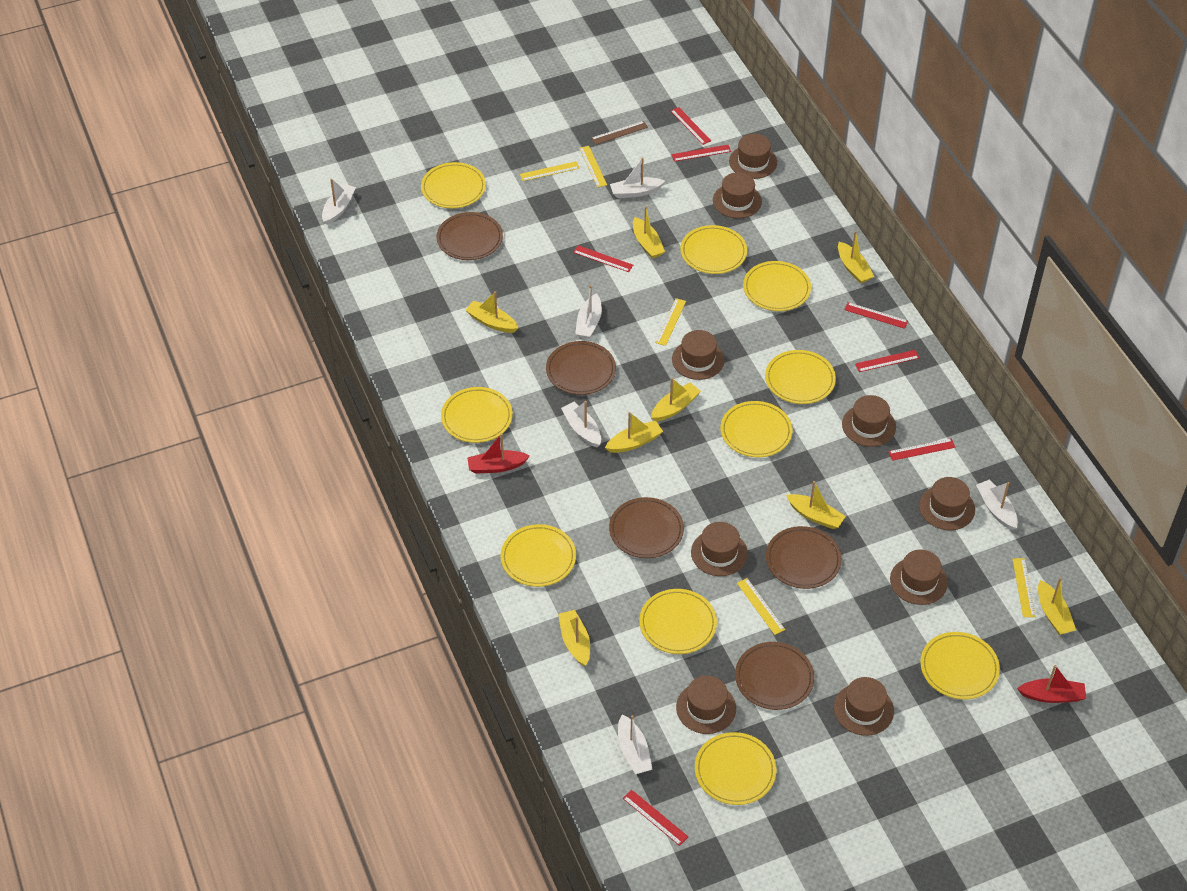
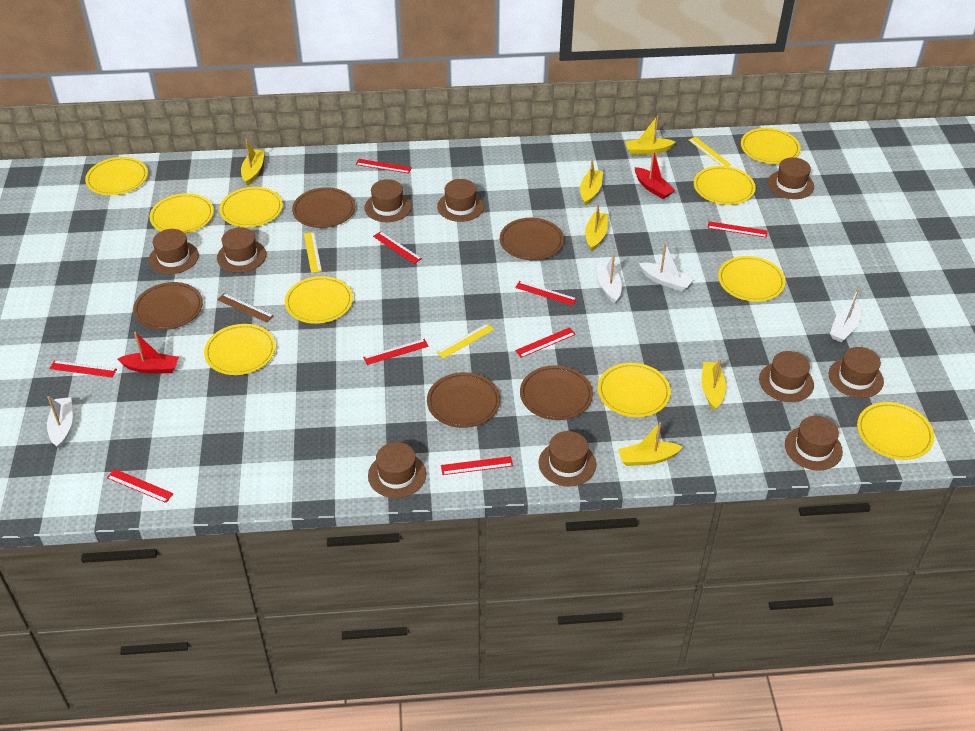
brown hat: 9 -> 10
red ruler: 7 -> 9
white boat: 6 -> 4
yellow boat: 8 -> 6
yellow ruler: 5 -> 3

